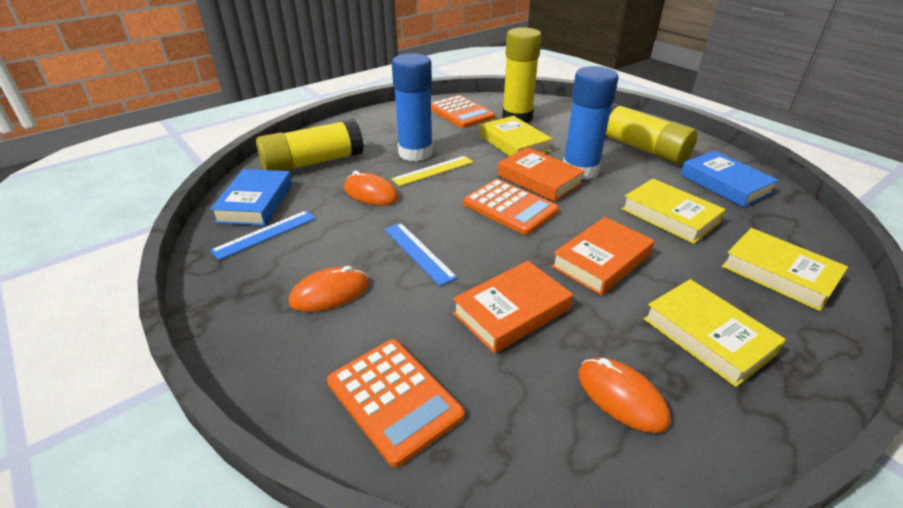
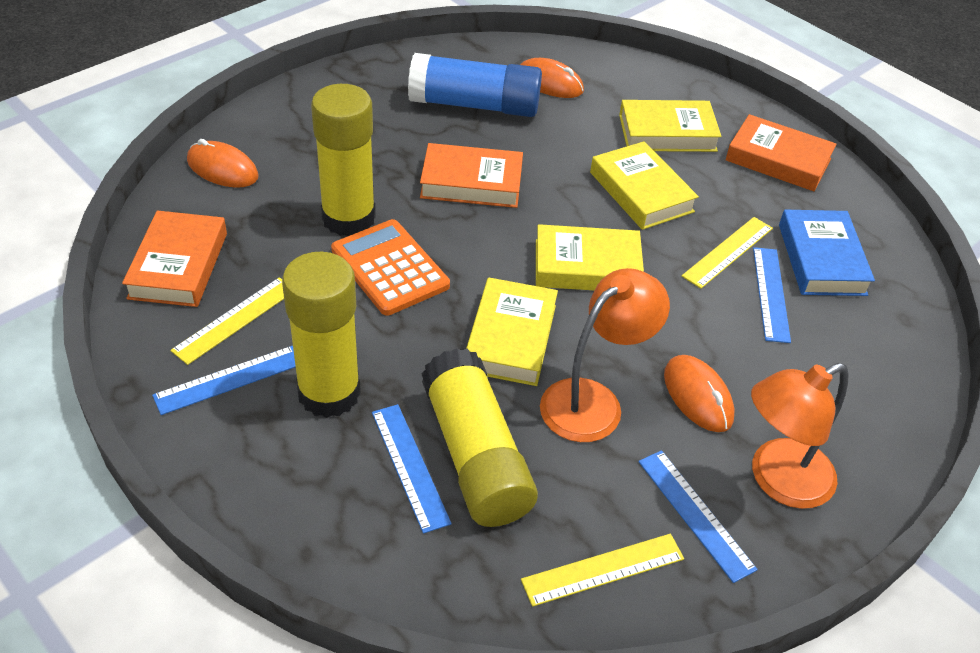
blue book: 2 -> 1
blue glue stick: 2 -> 1
blue ruler: 2 -> 4
orange calculator: 3 -> 1
orange lamp: 0 -> 2
yellow ruler: 1 -> 3

